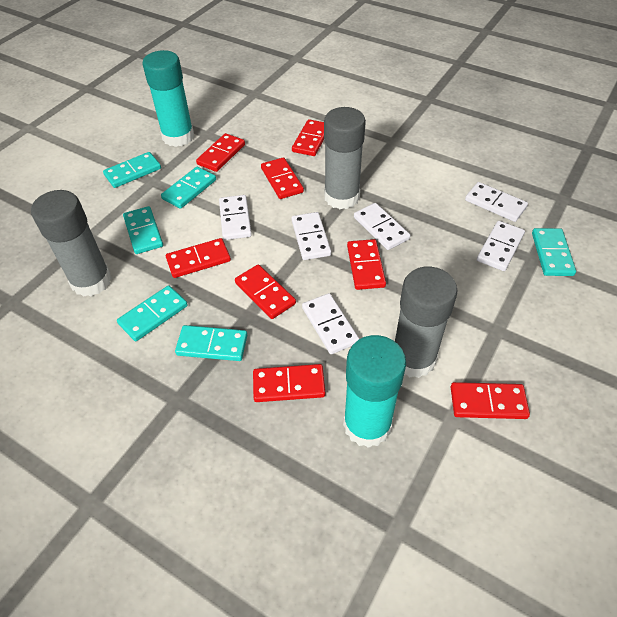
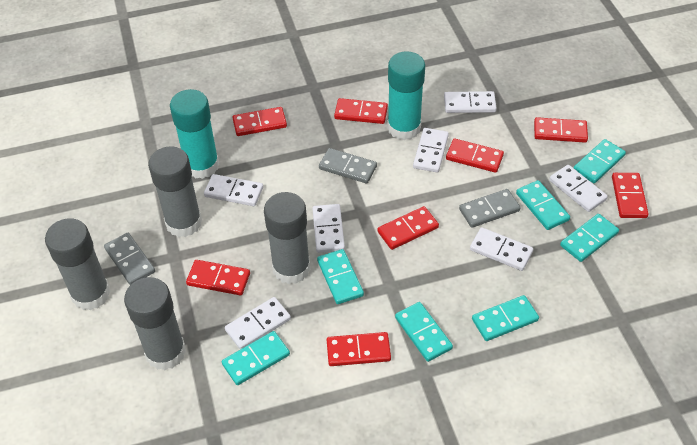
grey domino: 0 -> 3
grey glue stick: 3 -> 4
turquoise domino: 6 -> 7
white domino: 6 -> 7

